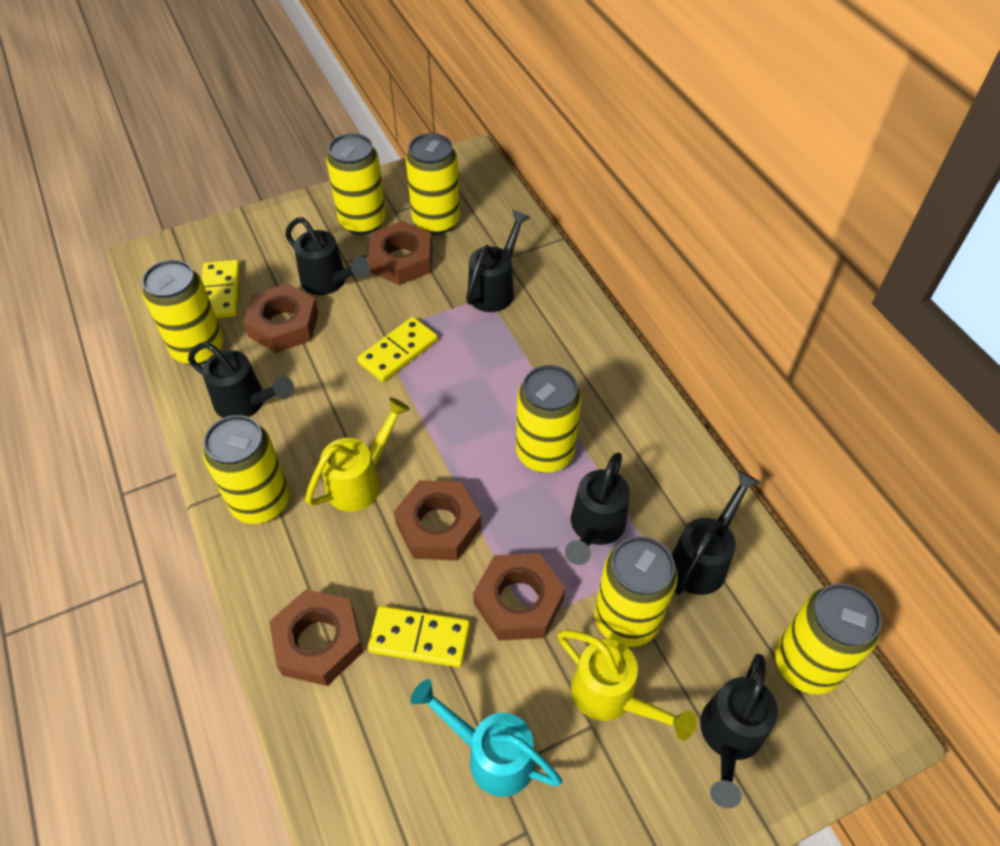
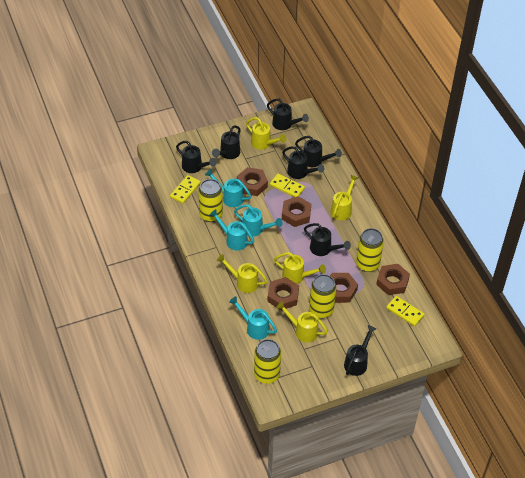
black watering can: 6 -> 7
turquoise watering can: 1 -> 4
yellow can: 7 -> 4
yellow watering can: 2 -> 5

